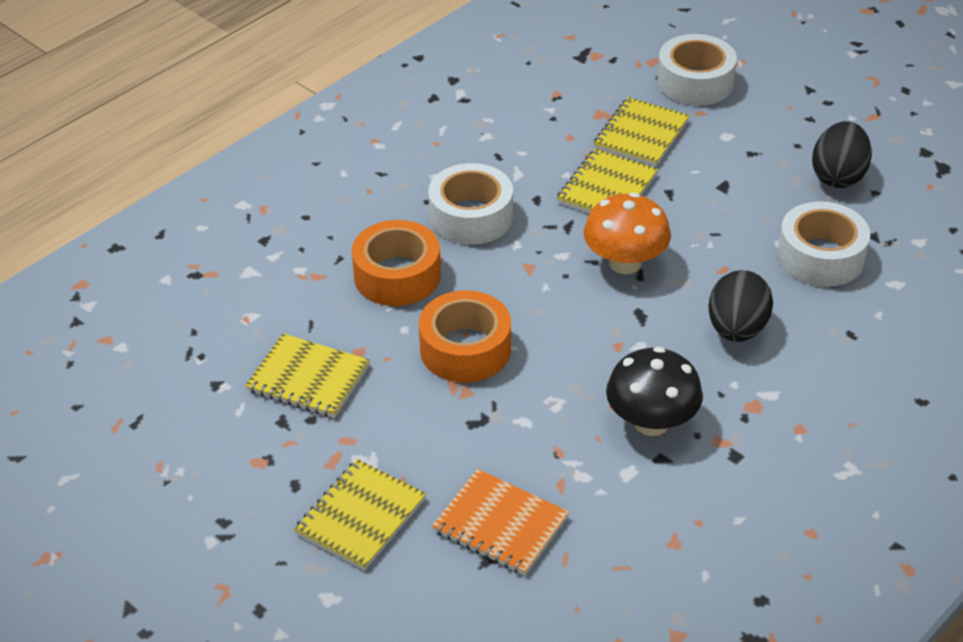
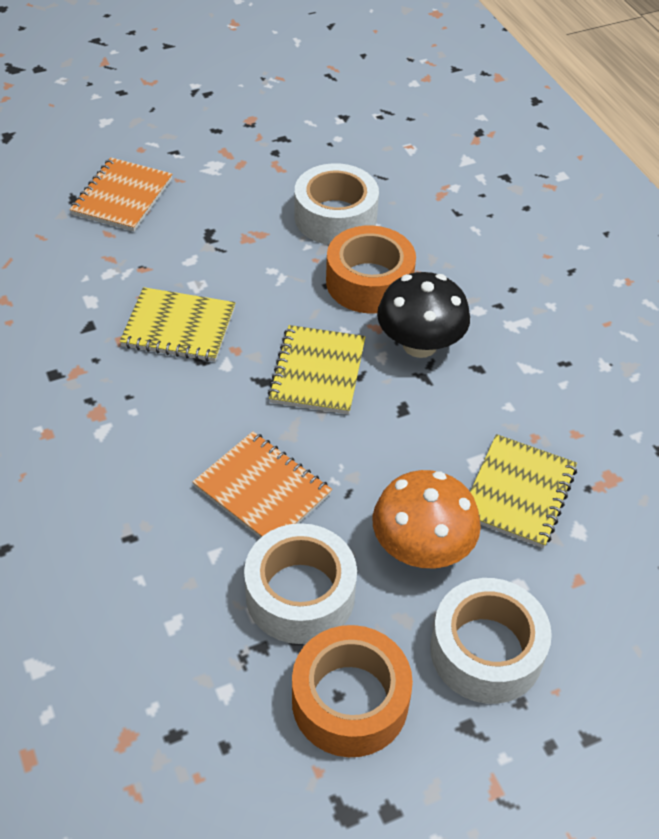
black egg: 2 -> 0
orange notebook: 1 -> 2
yellow notebook: 4 -> 3

